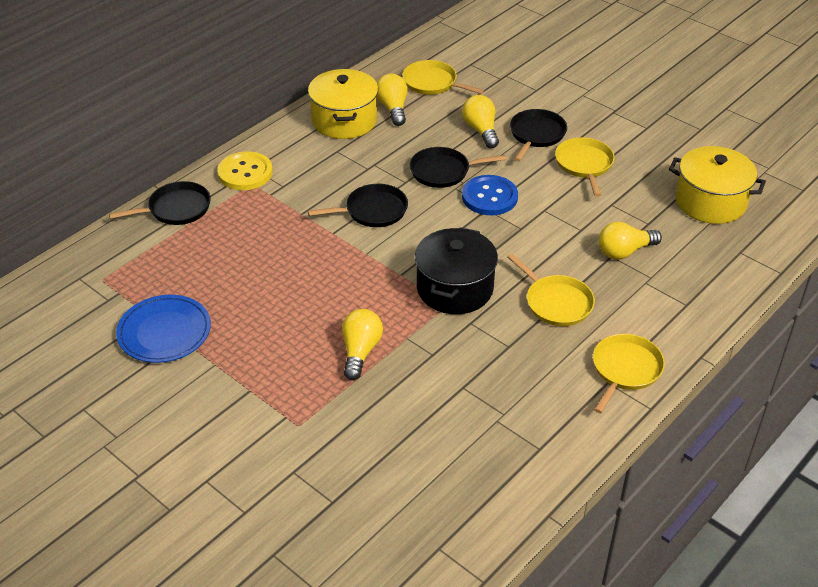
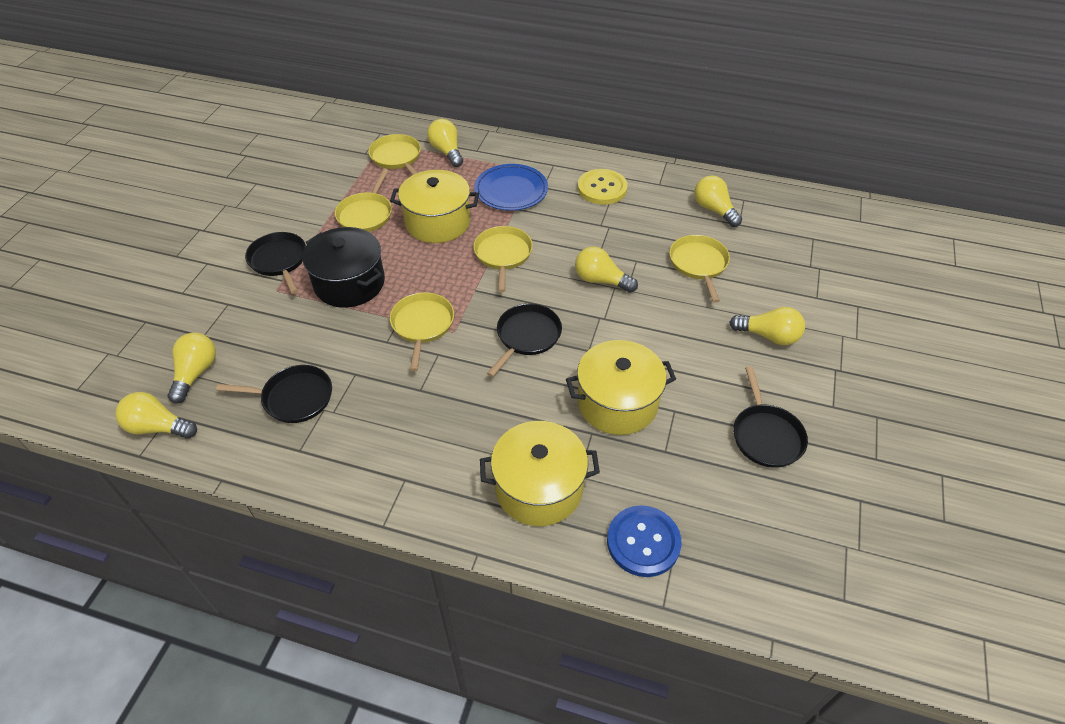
yellow light bulb: 4 -> 6
yellow pan: 4 -> 5
yellow pot: 2 -> 3

